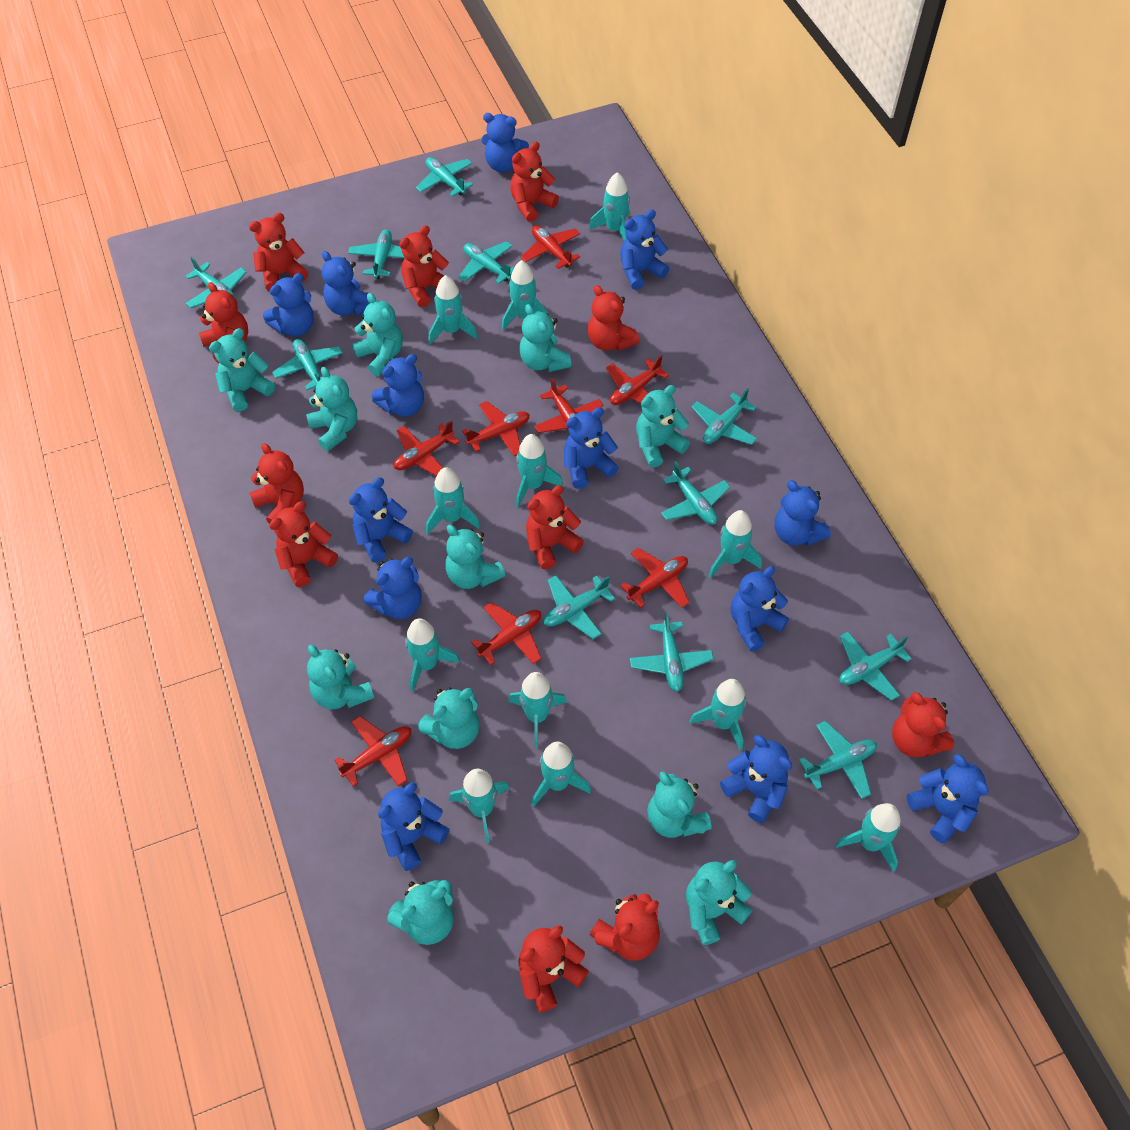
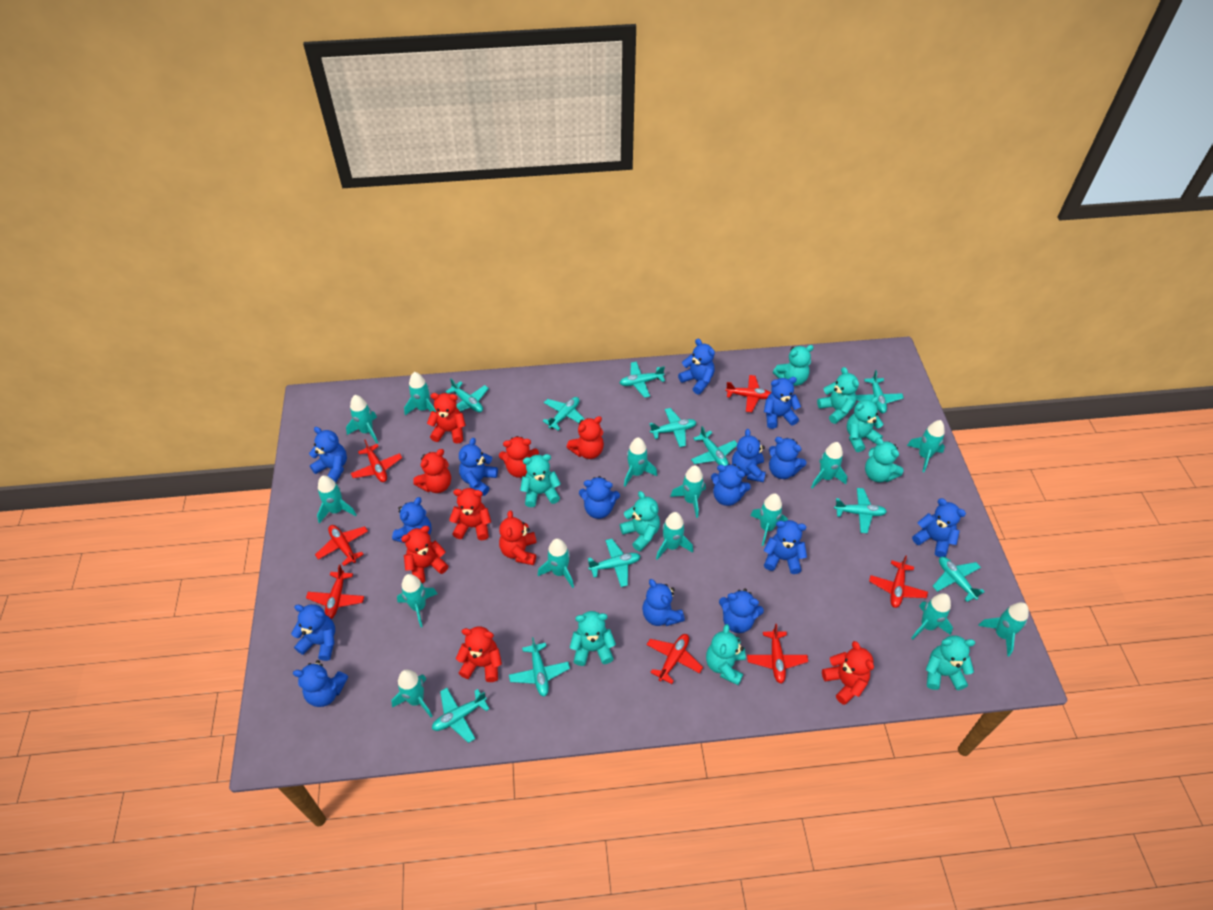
blue teddy bear: 13 -> 15
red plane: 8 -> 7
red teddy bear: 11 -> 9
turquoise rocket: 12 -> 14
turquoise teddy bear: 11 -> 9

